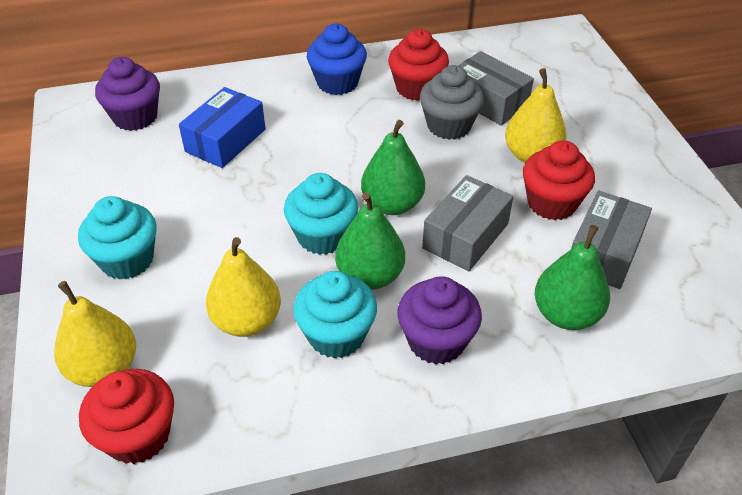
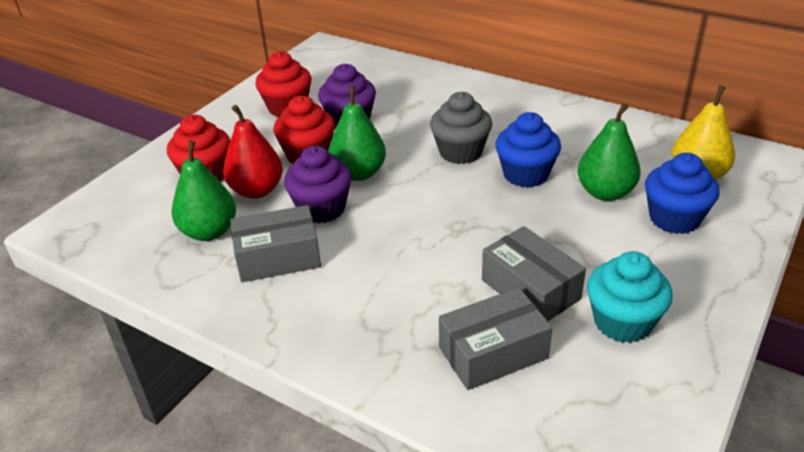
blue box: 1 -> 0
blue cupcake: 1 -> 2
red pear: 0 -> 1
turquoise cupcake: 3 -> 1
yellow pear: 3 -> 1

